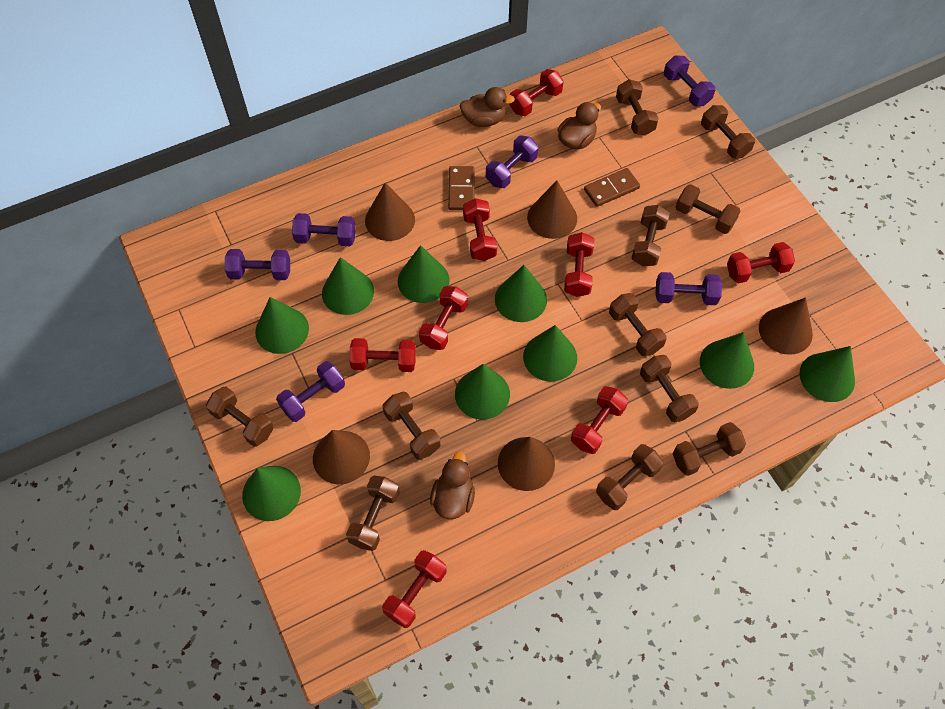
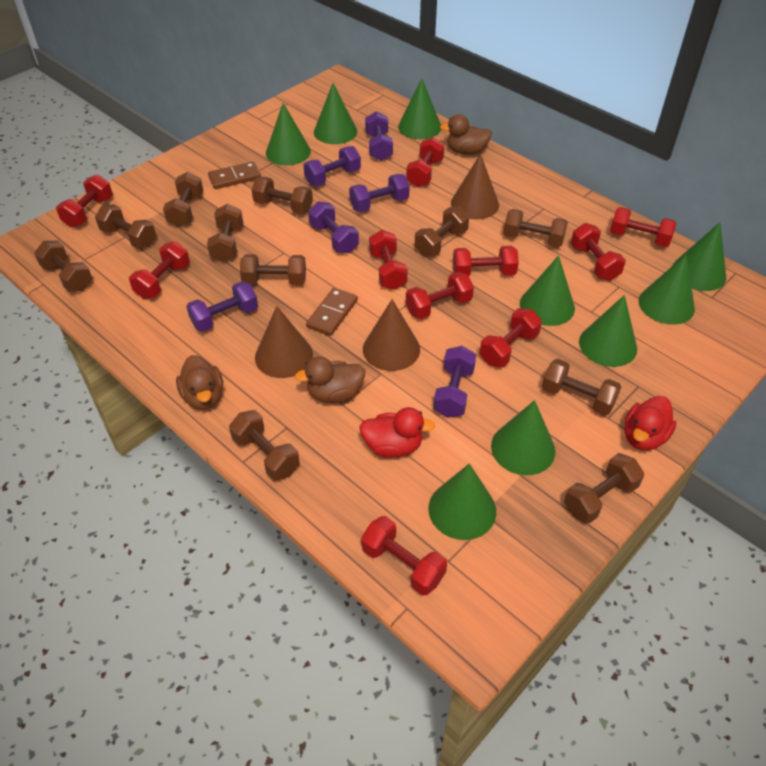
brown cone: 5 -> 3
red duck: 0 -> 2
red dumbbell: 8 -> 10

